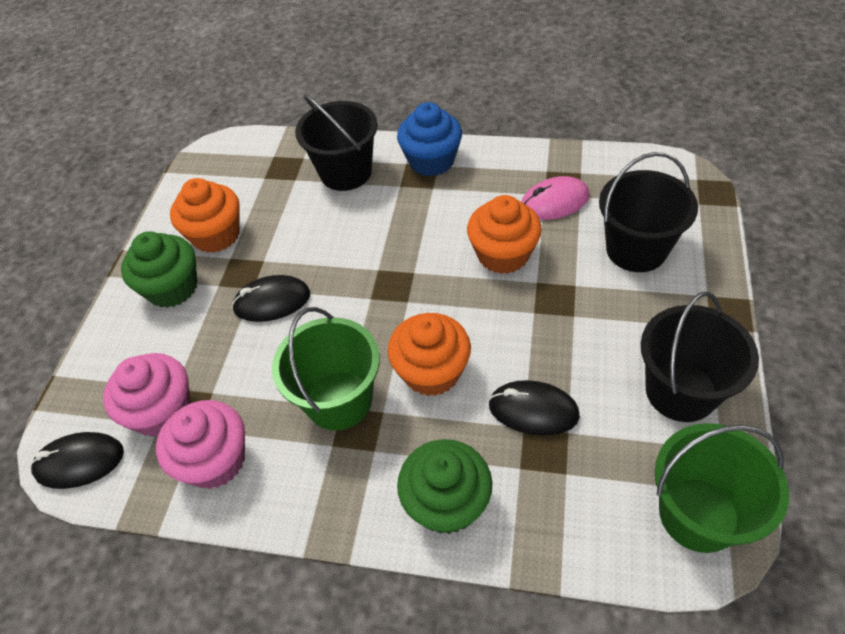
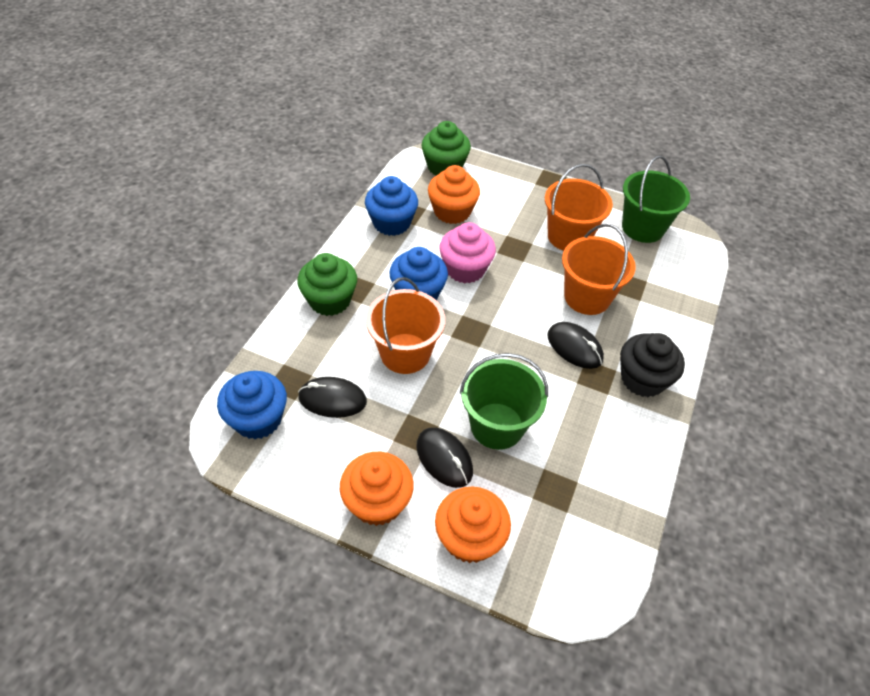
black bucket: 3 -> 0
black cupcake: 0 -> 1
blue cupcake: 1 -> 3
orange bucket: 0 -> 3
pink cupcake: 2 -> 1
pink mouse: 1 -> 0

